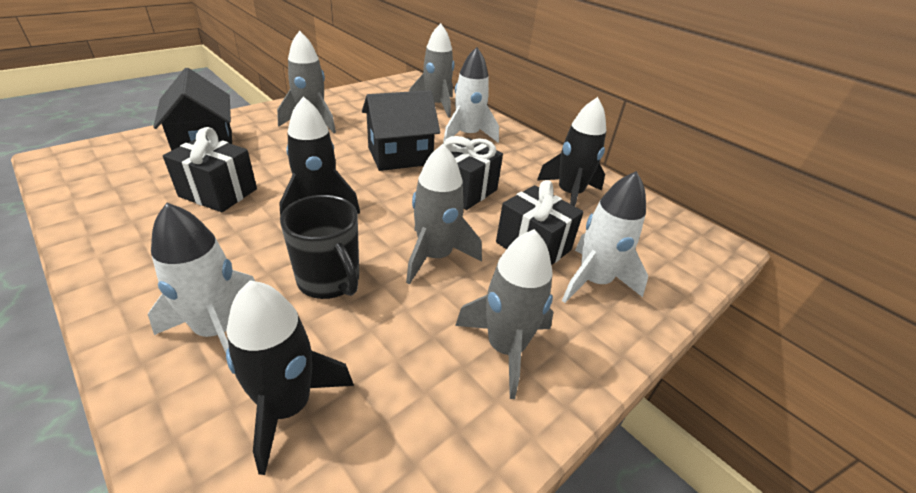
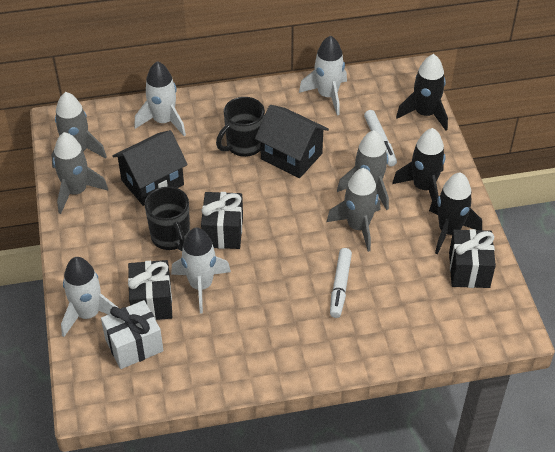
black mug: 1 -> 2
white gift: 0 -> 1
white marker: 0 -> 2
white rocket: 3 -> 4

